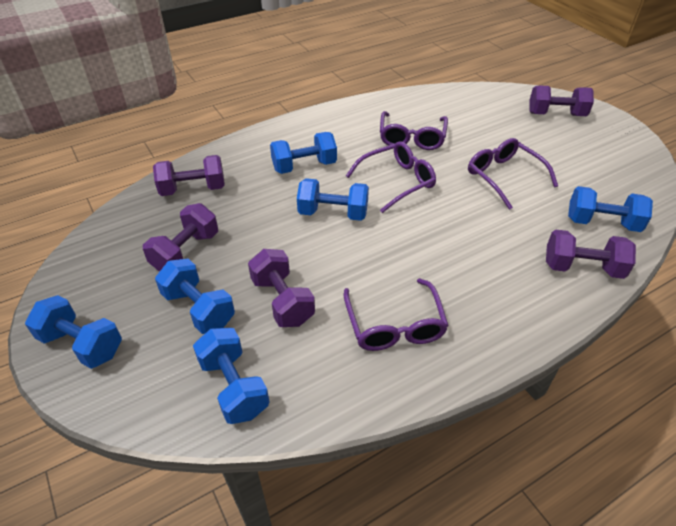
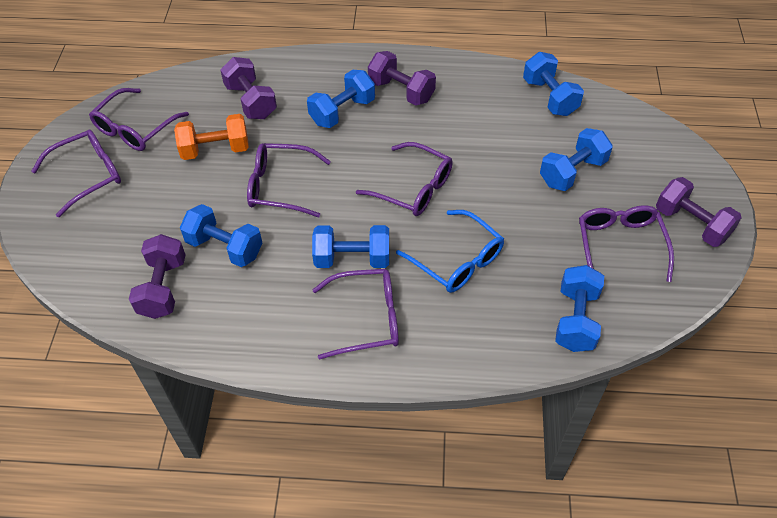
blue glasses: 0 -> 1
orange dumbbell: 0 -> 1
purple dumbbell: 5 -> 4
purple glasses: 4 -> 6

